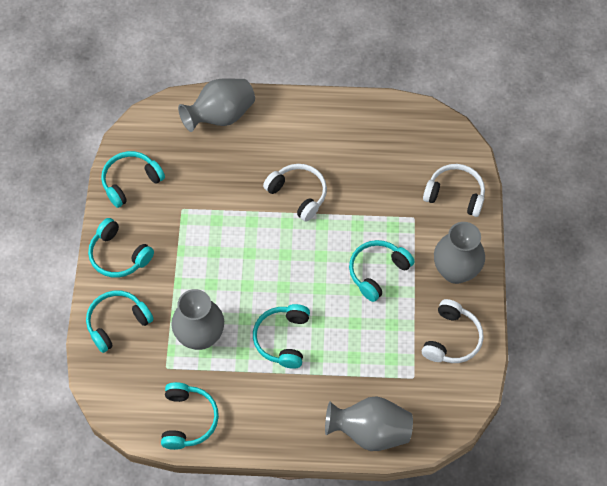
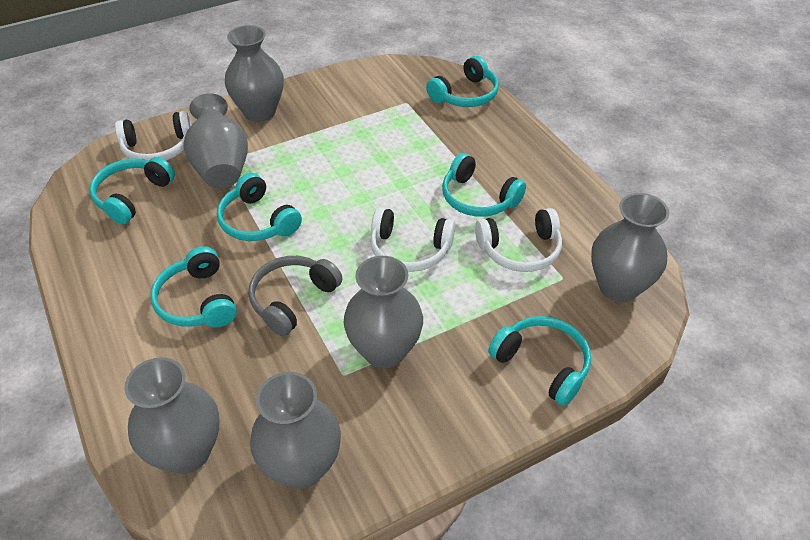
grey headphones: 0 -> 1
grey vase: 4 -> 6

